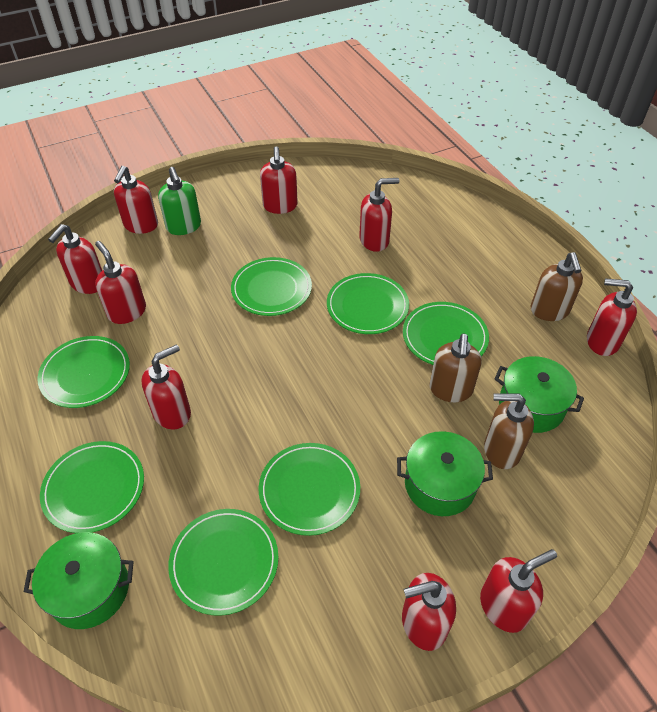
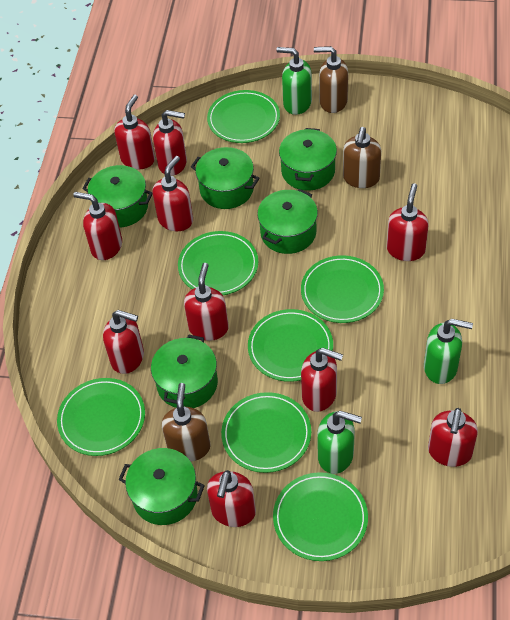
green pot: 3 -> 6
green soap dispenser: 1 -> 3
red soap dispenser: 9 -> 10

